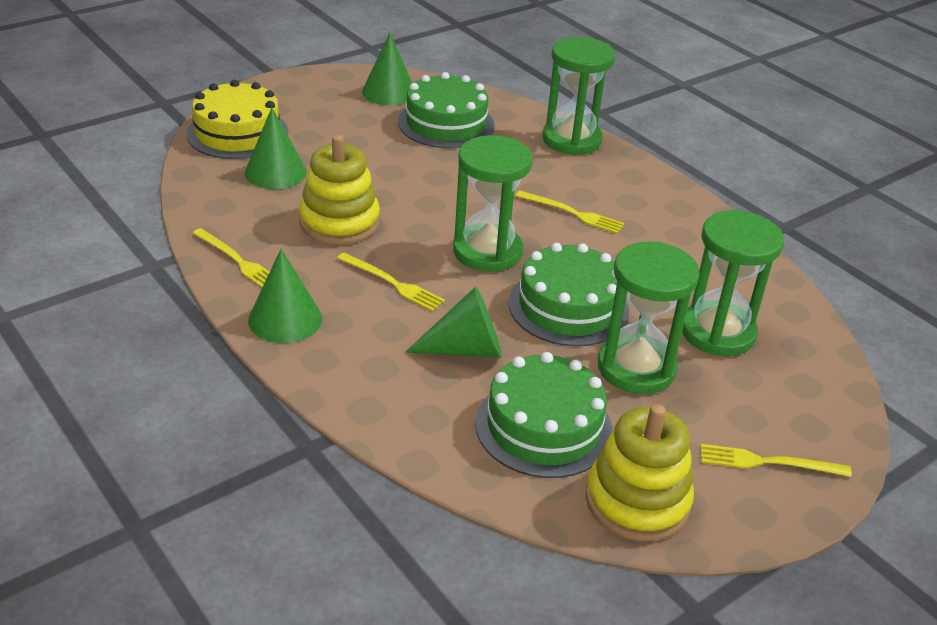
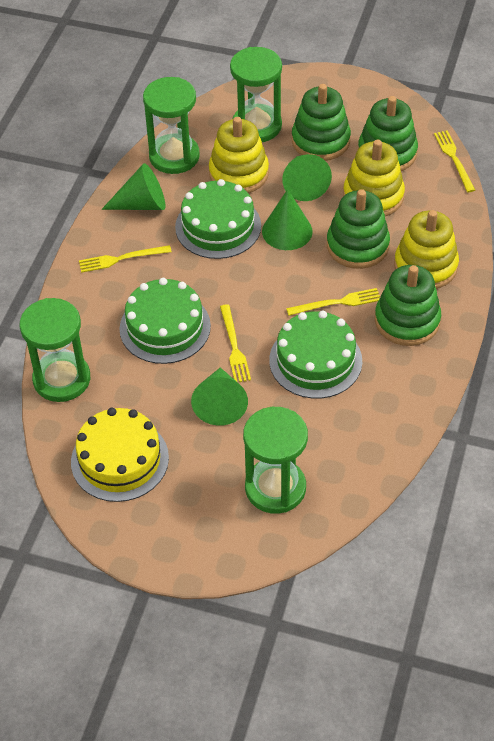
green stacking toy: 0 -> 4
yellow stacking toy: 2 -> 3

